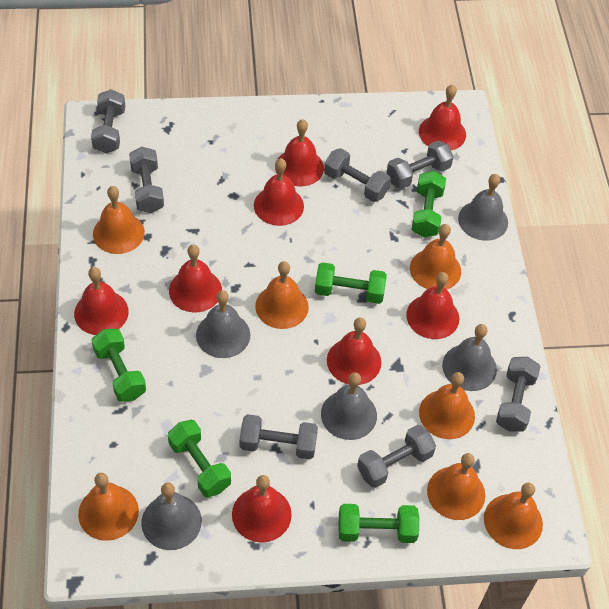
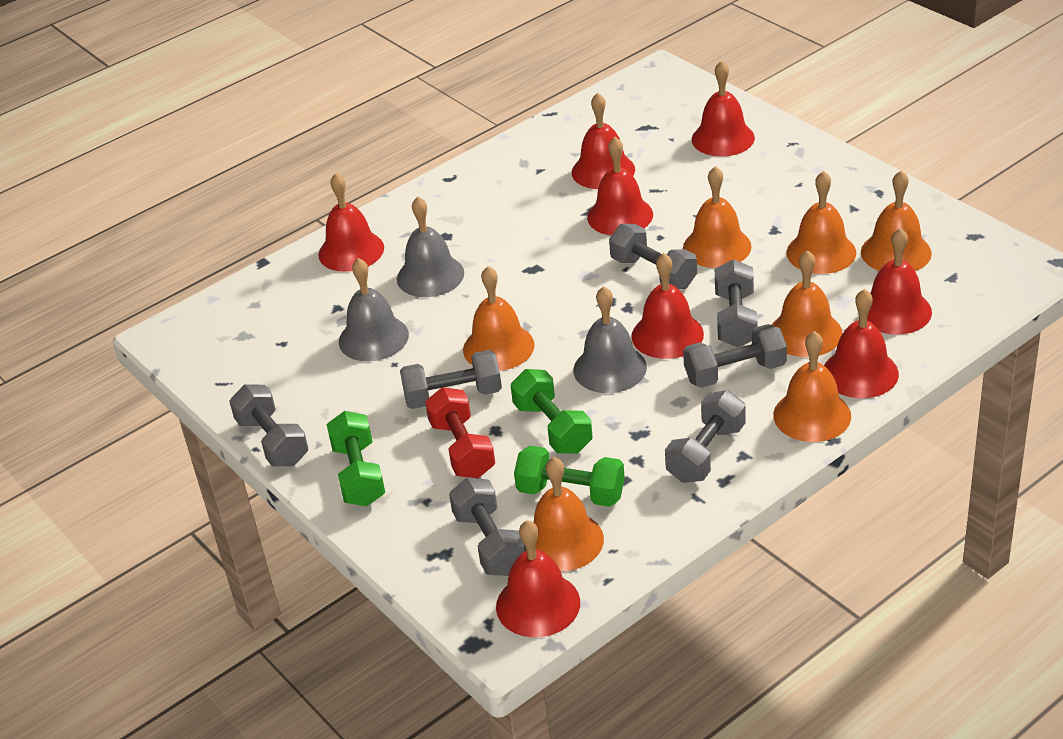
green dumbbell: 5 -> 3
grey bell: 5 -> 3
red dumbbell: 0 -> 1

